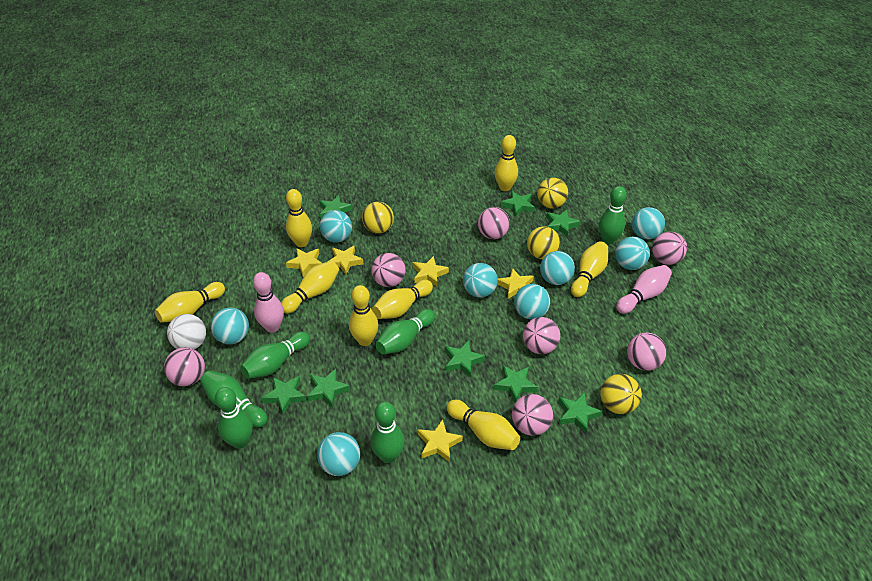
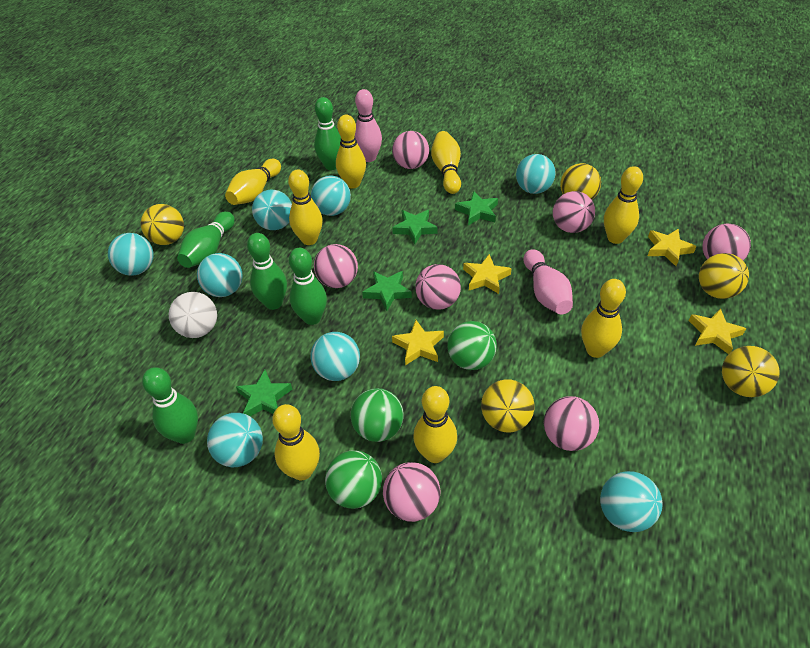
green ball: 0 -> 3
green bowling pin: 6 -> 5
green star: 8 -> 4
yellow ball: 4 -> 5
yellow star: 5 -> 4

